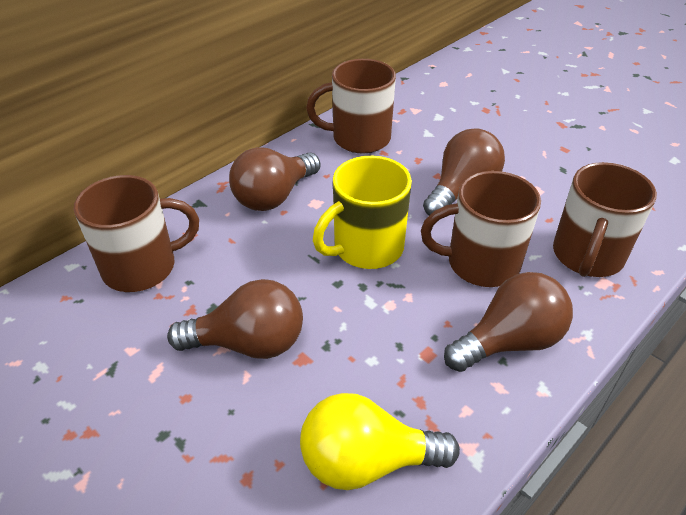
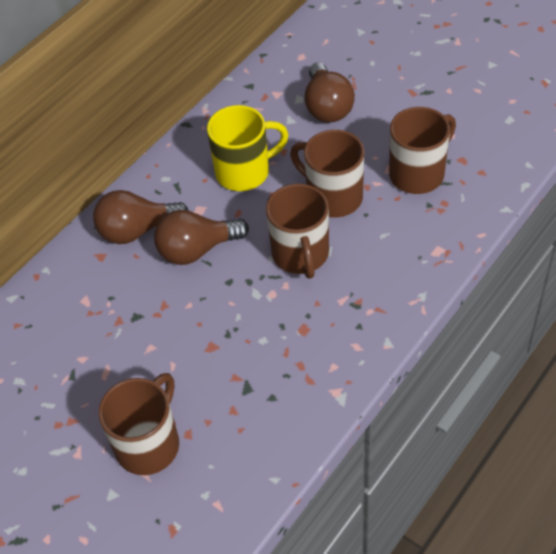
brown light bulb: 4 -> 3
yellow light bulb: 1 -> 0

